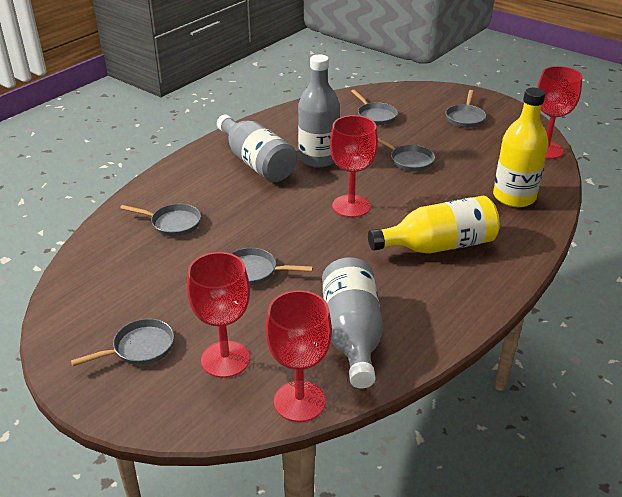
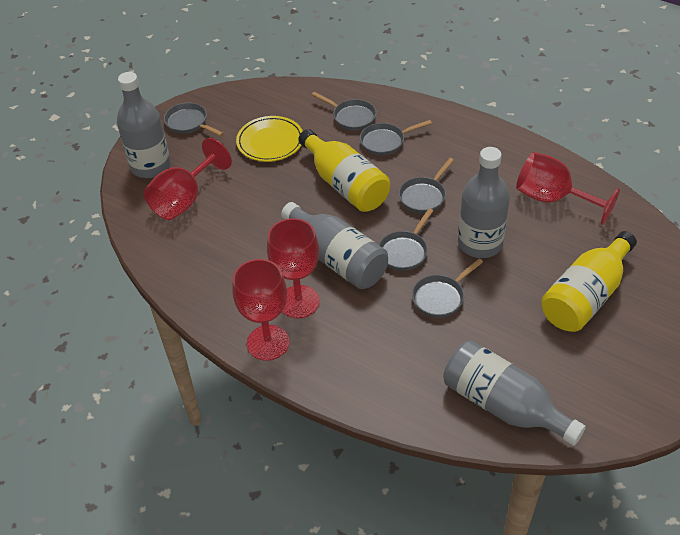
grey bottle: 3 -> 4
yellow plate: 0 -> 1

